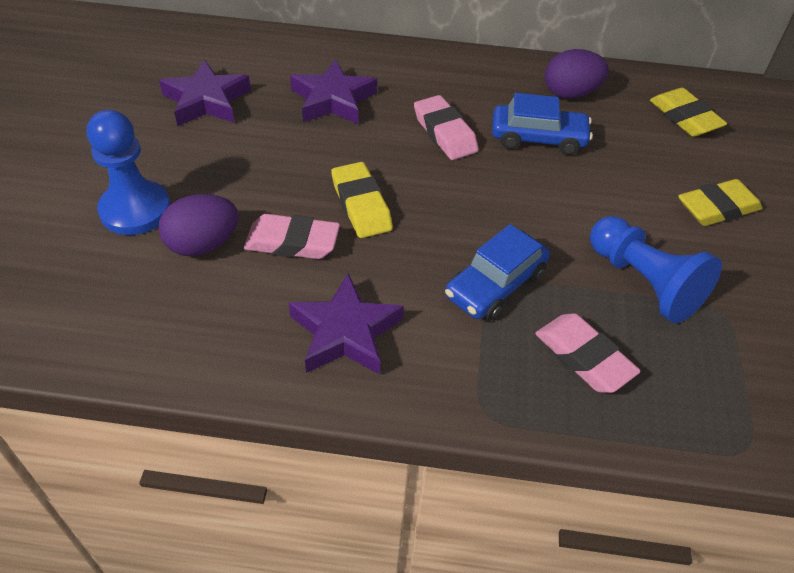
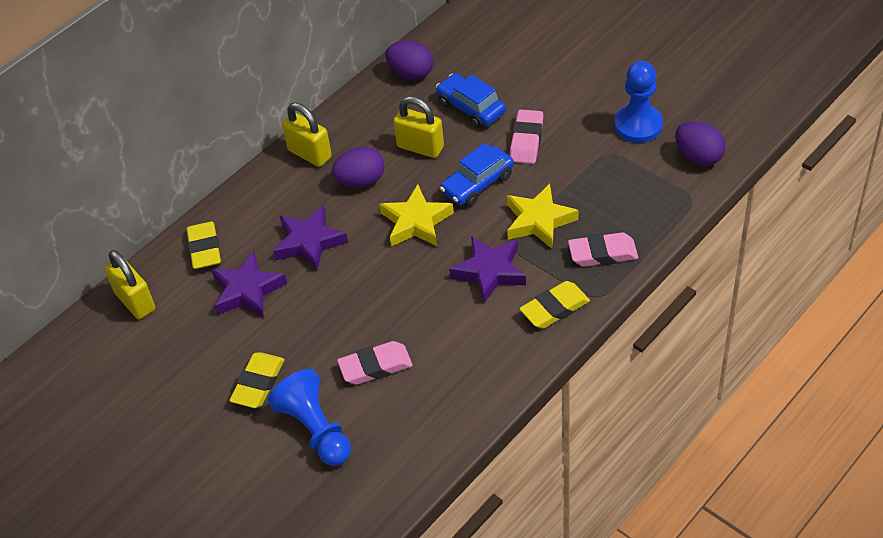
purple egg: 2 -> 3
yellow padlock: 0 -> 3
yellow star: 0 -> 2

